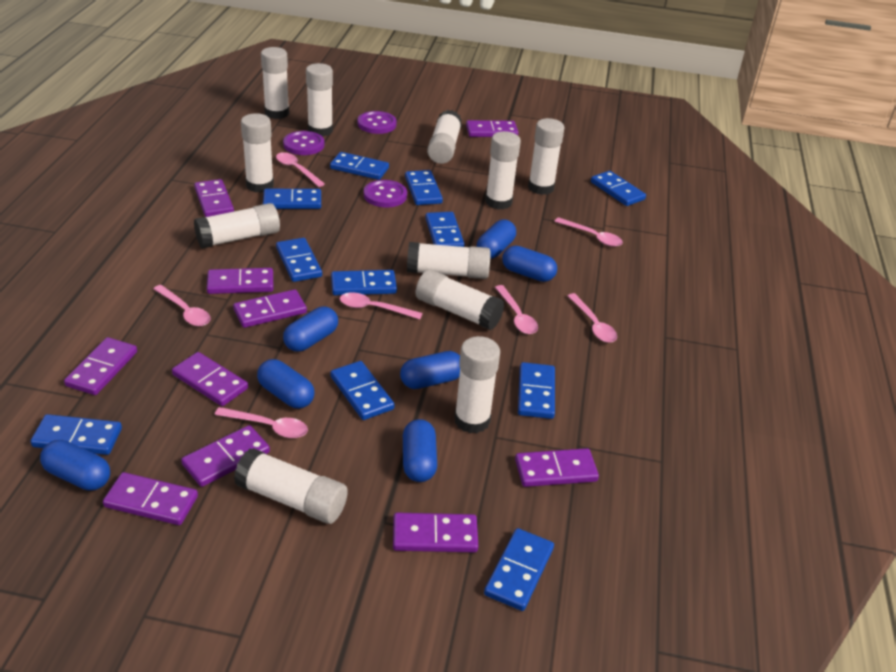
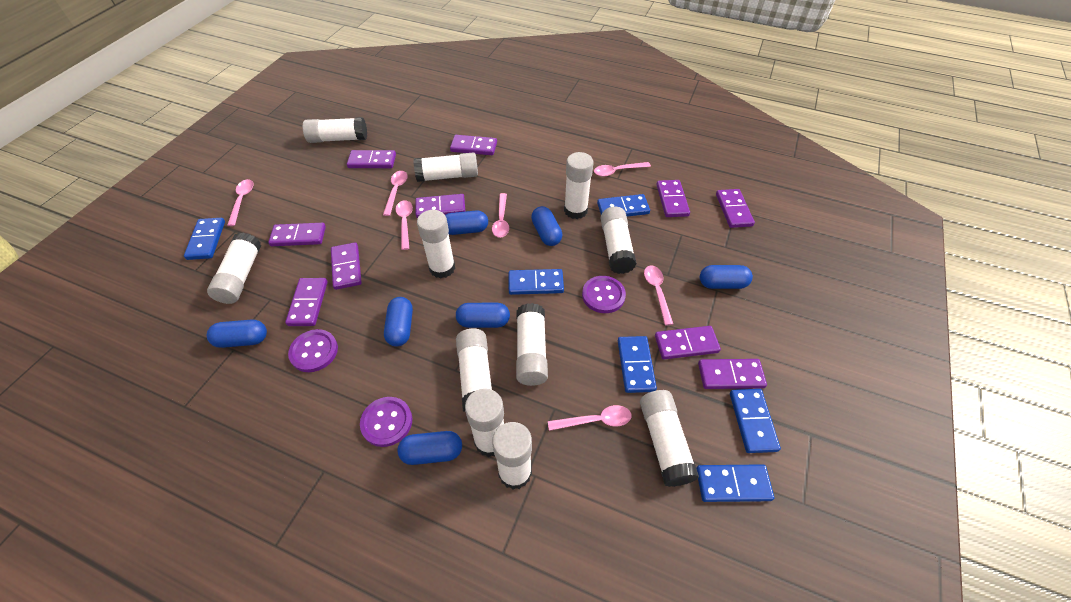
blue domino: 11 -> 6

